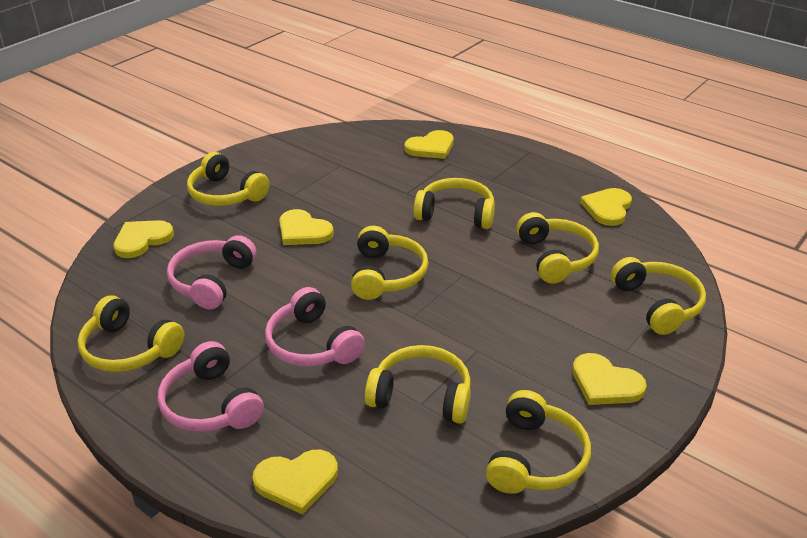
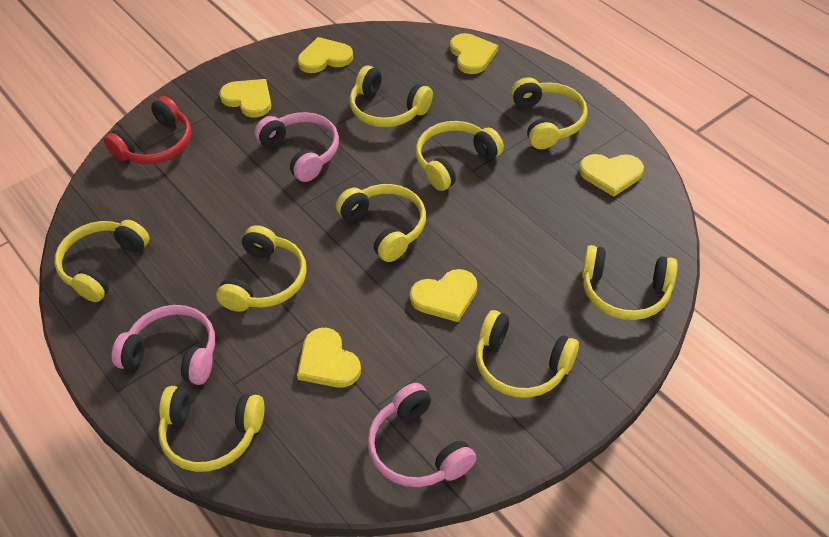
red headphones: 0 -> 1
yellow headphones: 8 -> 9

